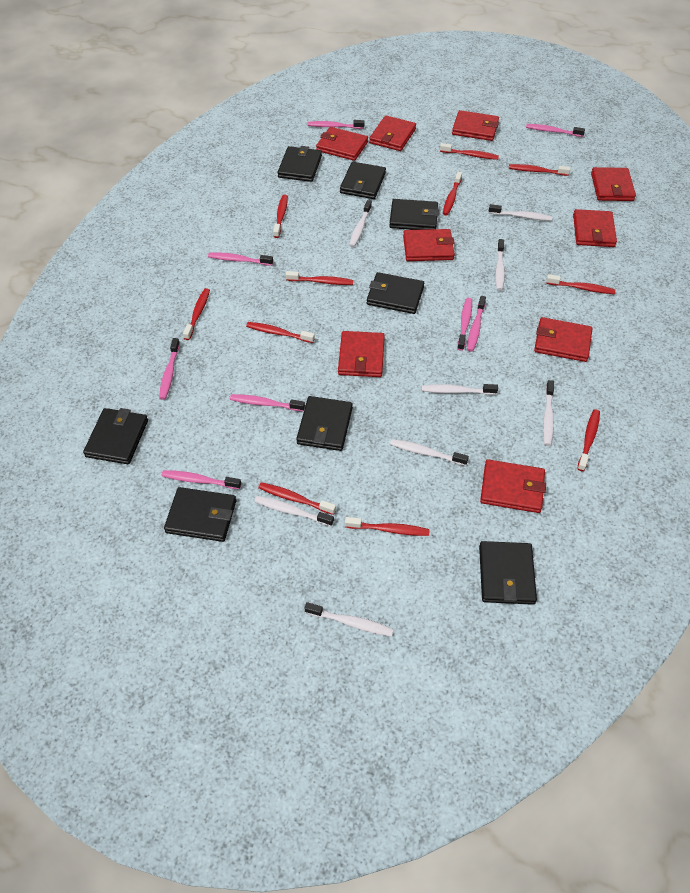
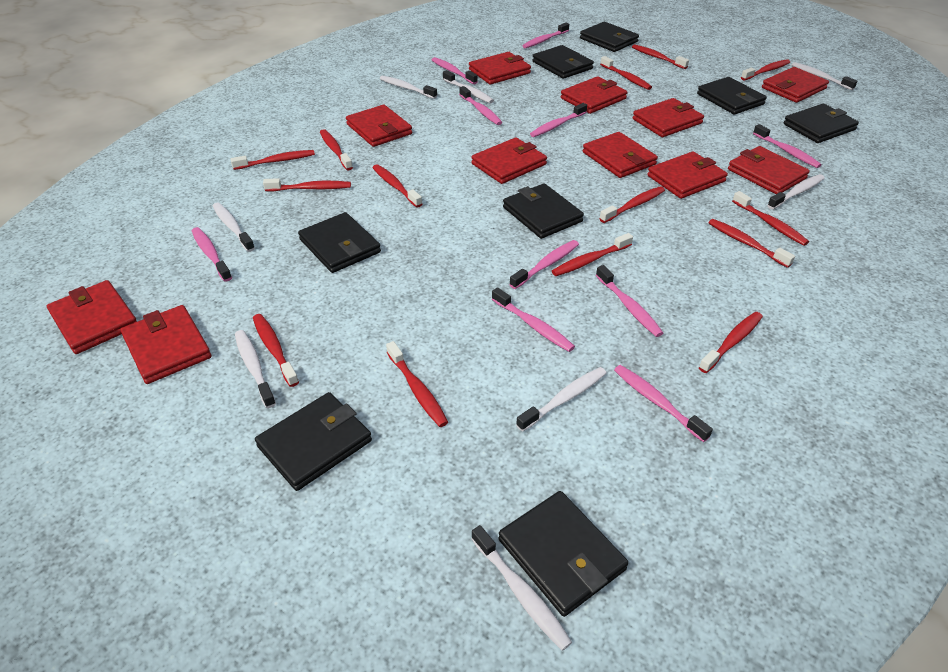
pink toothbrush: 8 -> 10
red toothbrush: 11 -> 14
red wallet: 9 -> 11

